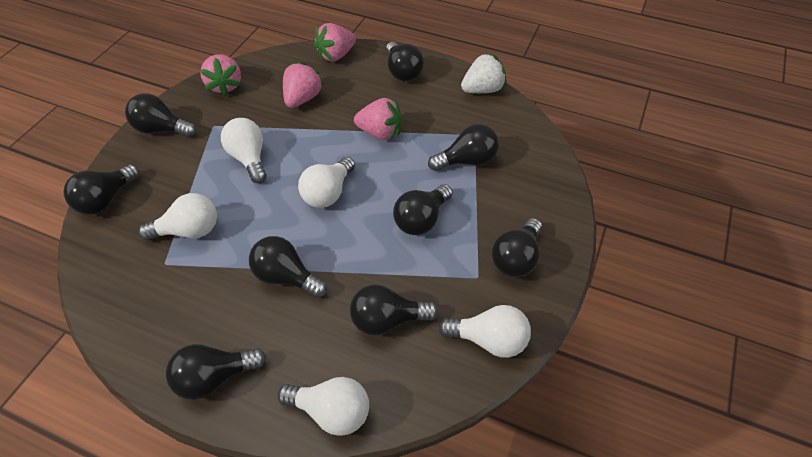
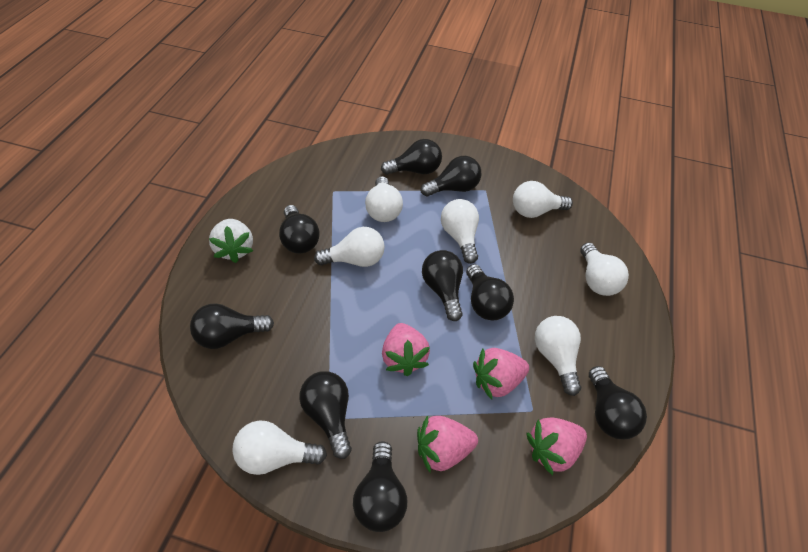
white light bulb: 5 -> 7

